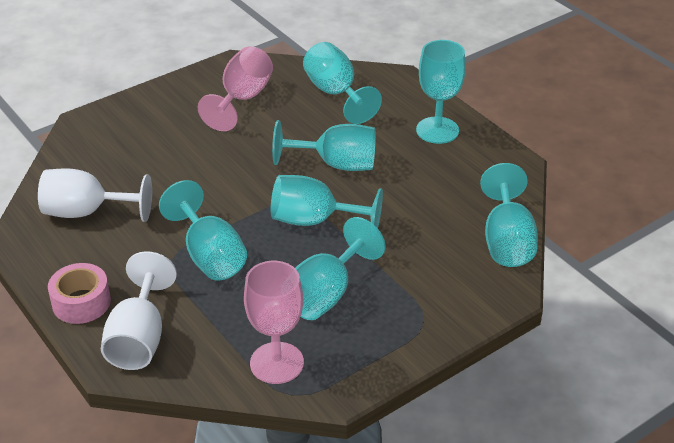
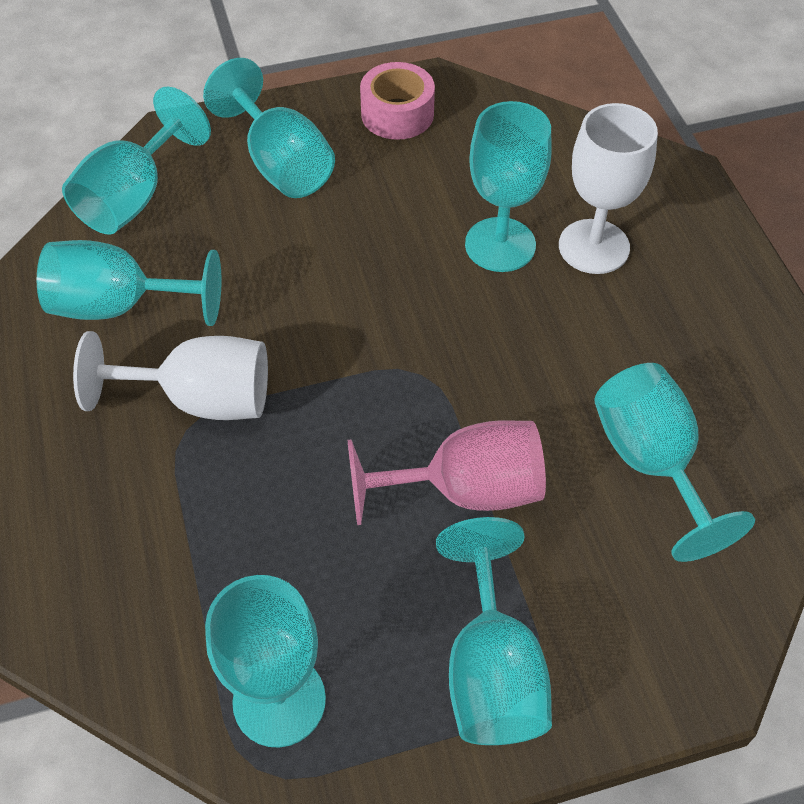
pink goblet: 2 -> 1

